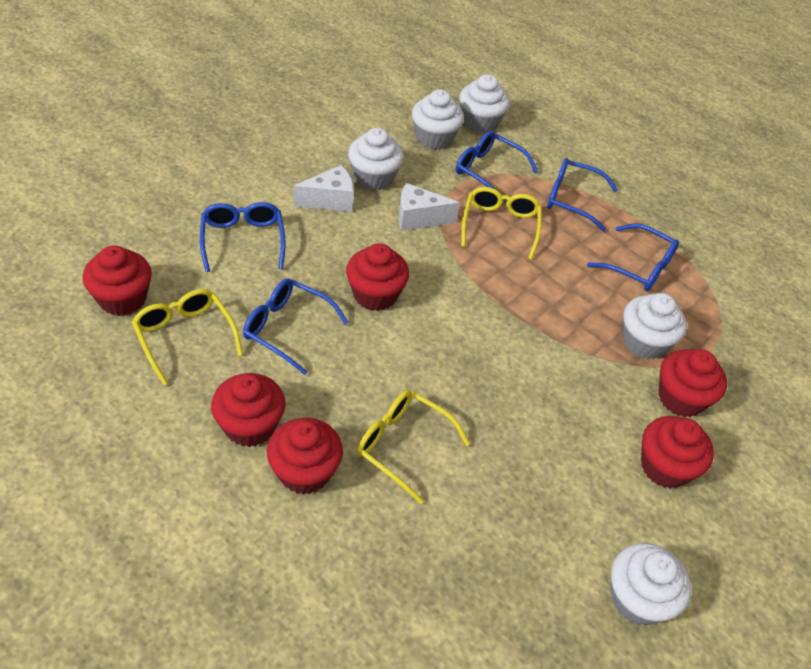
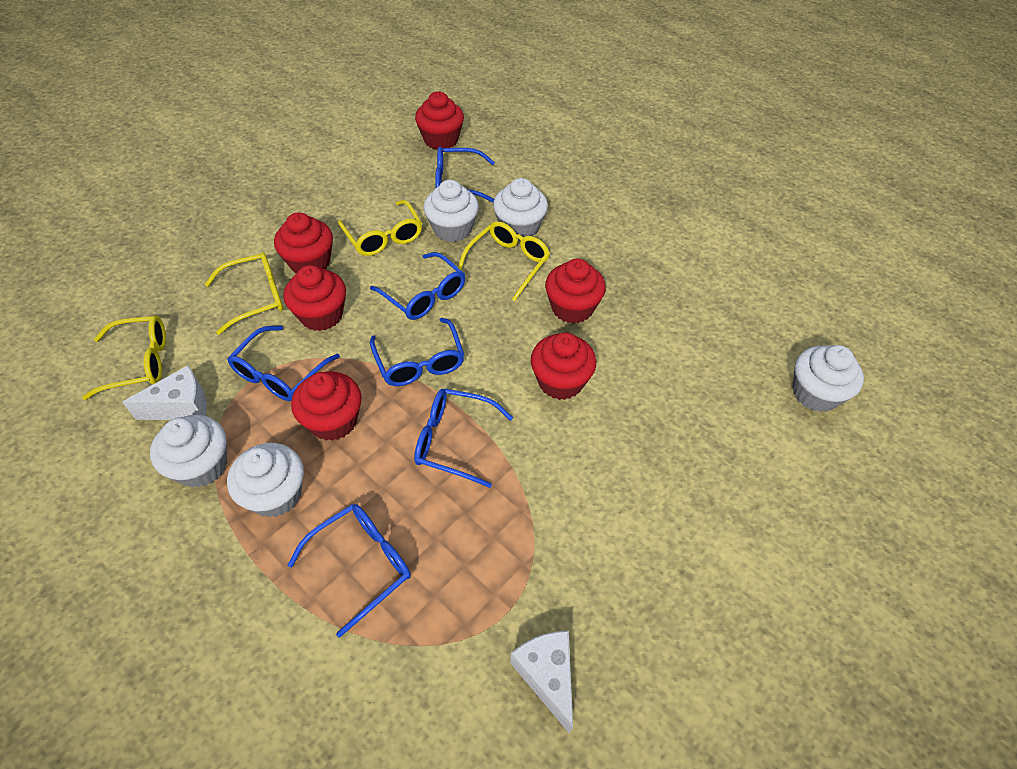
blue glasses: 5 -> 6
yellow glasses: 3 -> 4

